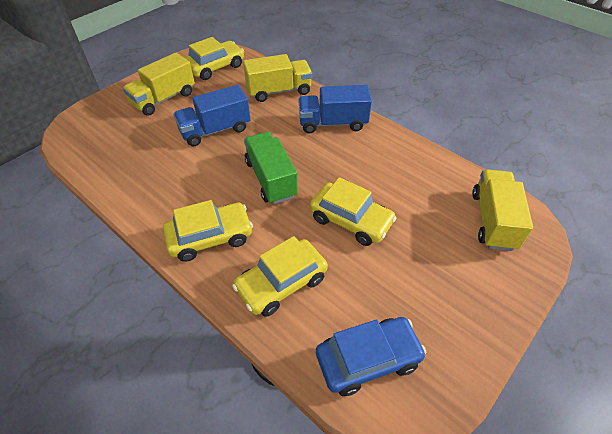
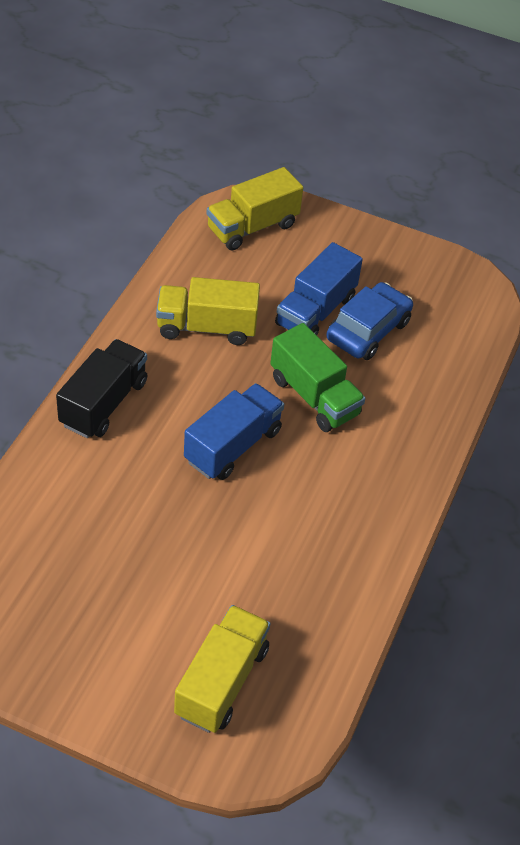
black truck: 0 -> 1
yellow car: 4 -> 0

